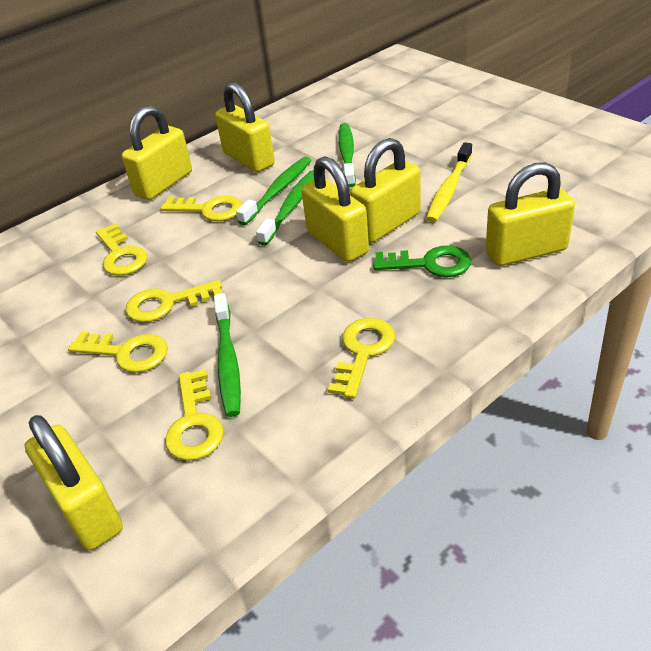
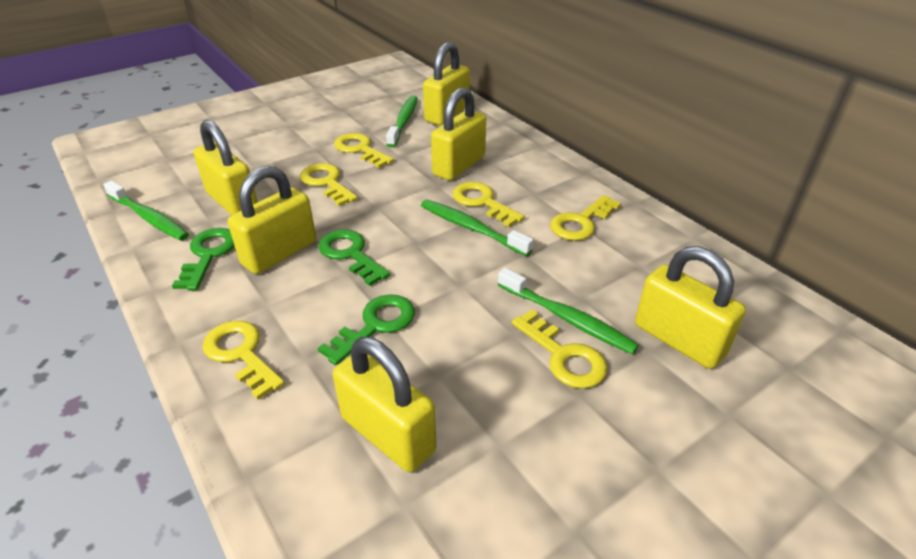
green key: 1 -> 3
yellow toothbrush: 1 -> 0

